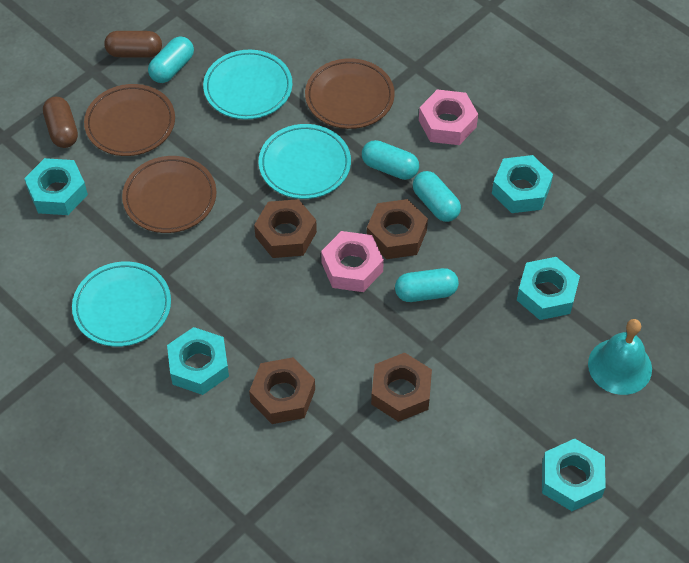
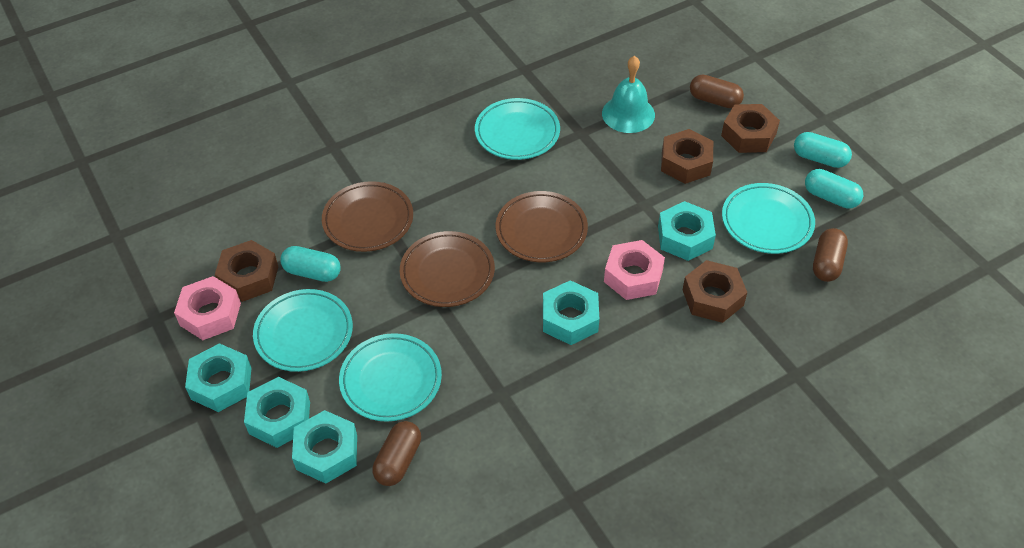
brown capsule: 2 -> 3
turquoise capsule: 4 -> 3
turquoise plate: 3 -> 4

